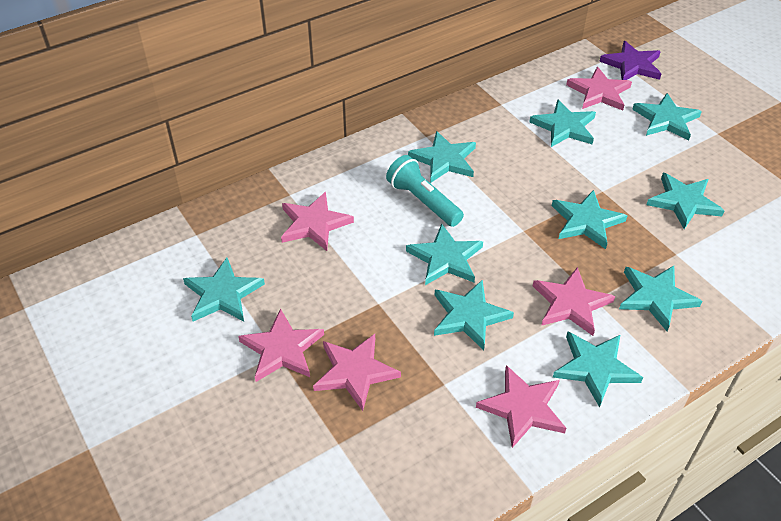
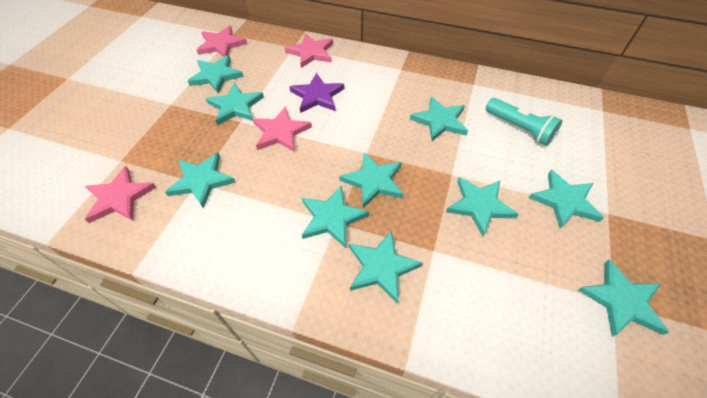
pink star: 6 -> 4

